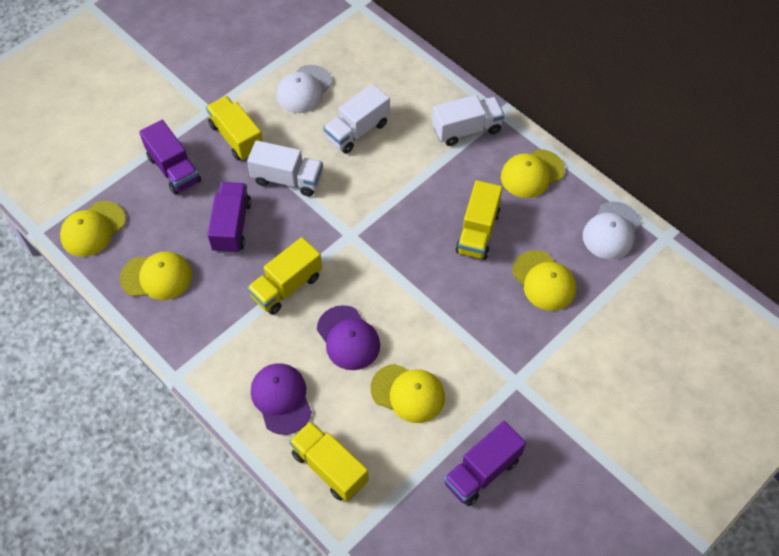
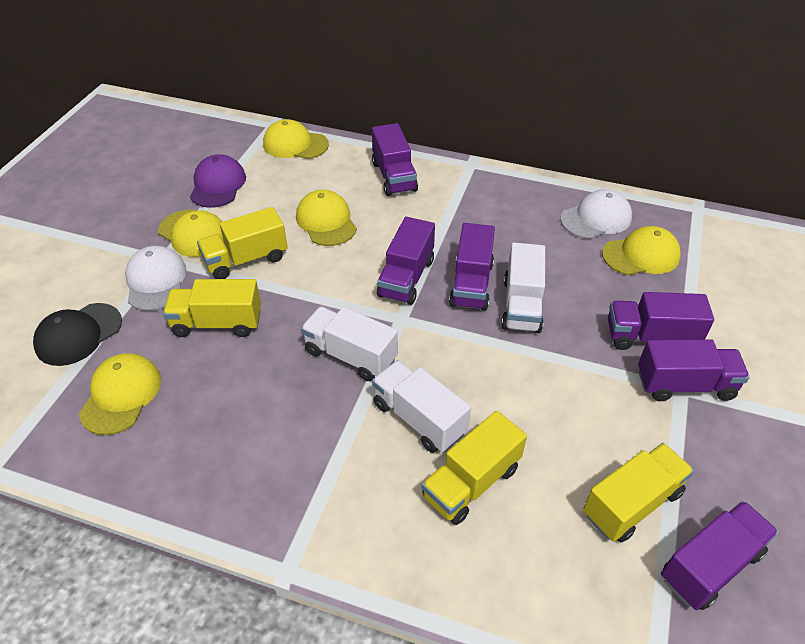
black cap: 0 -> 1
purple cap: 2 -> 1
purple truck: 3 -> 6

